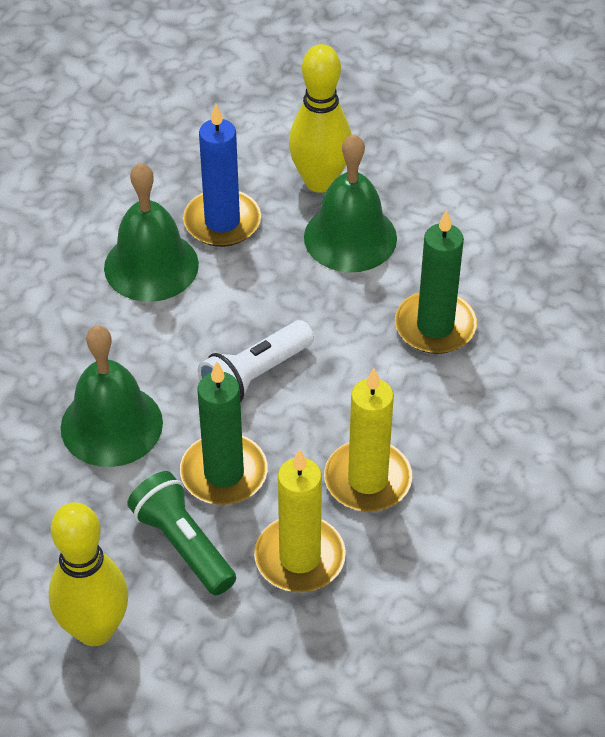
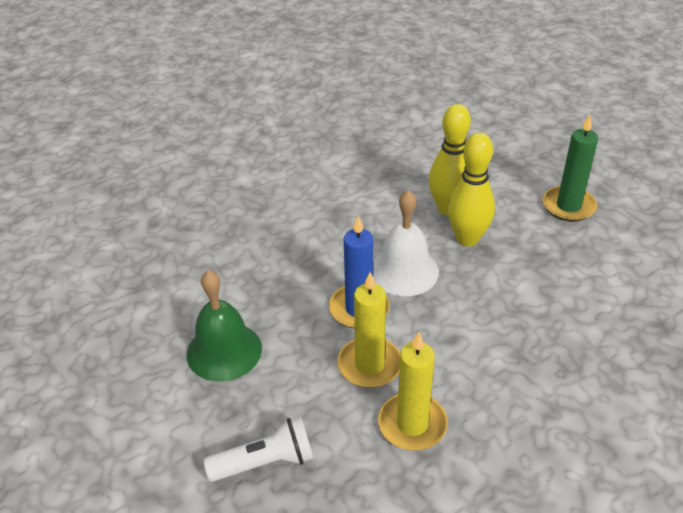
green bell: 3 -> 1
green candle: 2 -> 1
green flashlight: 1 -> 0
white bell: 0 -> 1

